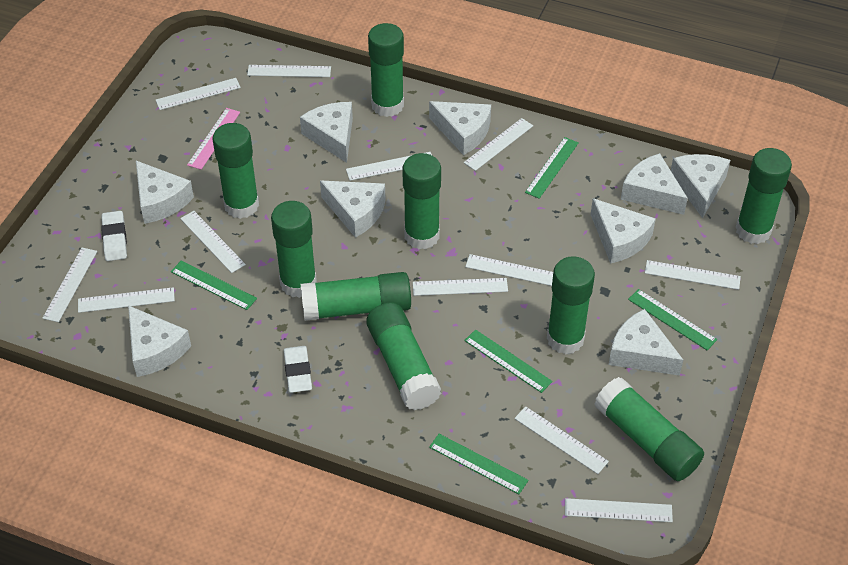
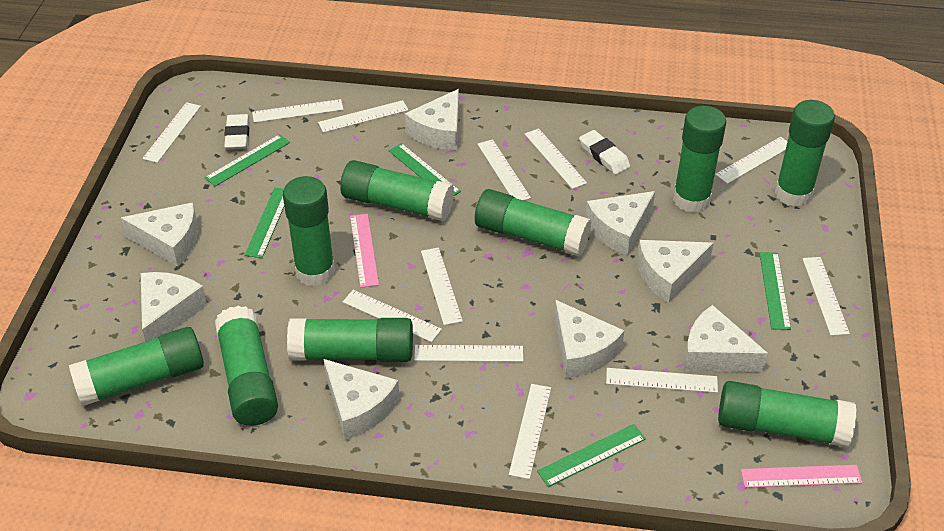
pink ruler: 1 -> 2
white cheese: 9 -> 8

